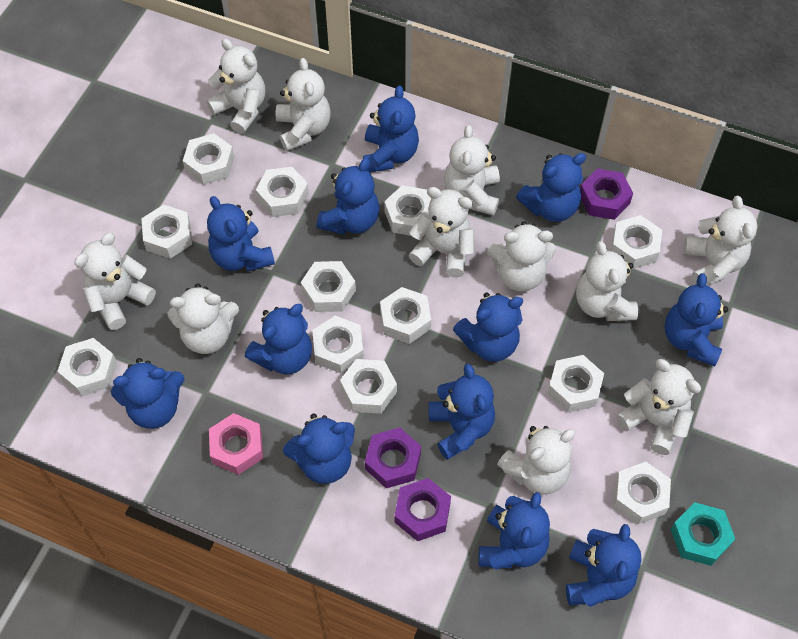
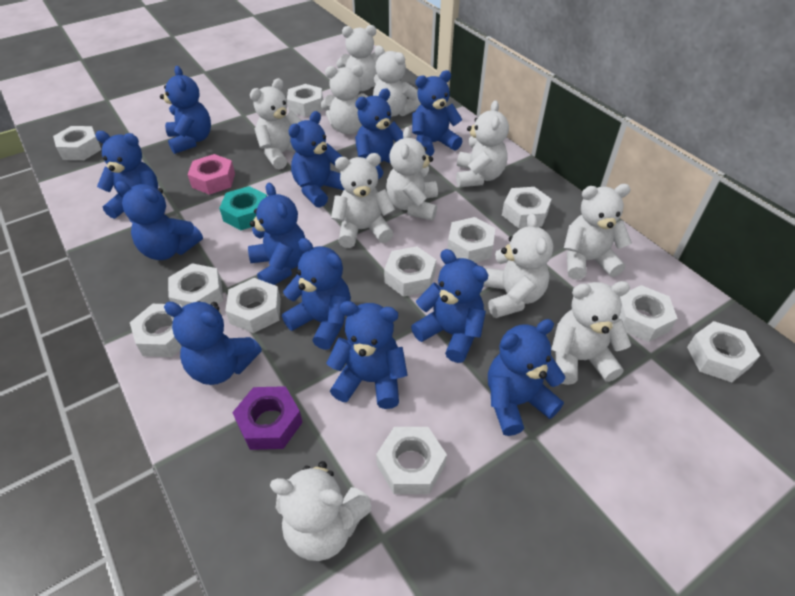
purple nut: 3 -> 1
white nut: 12 -> 11

